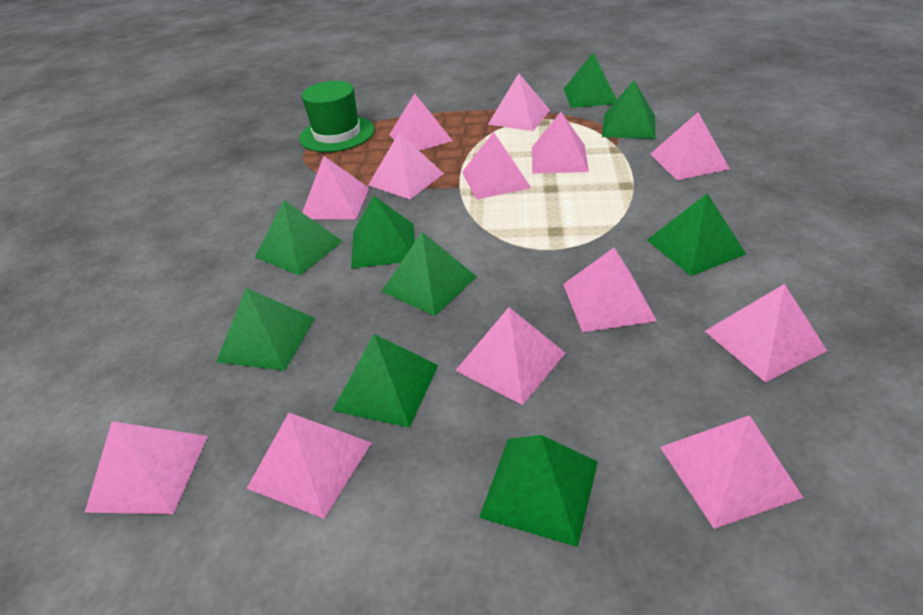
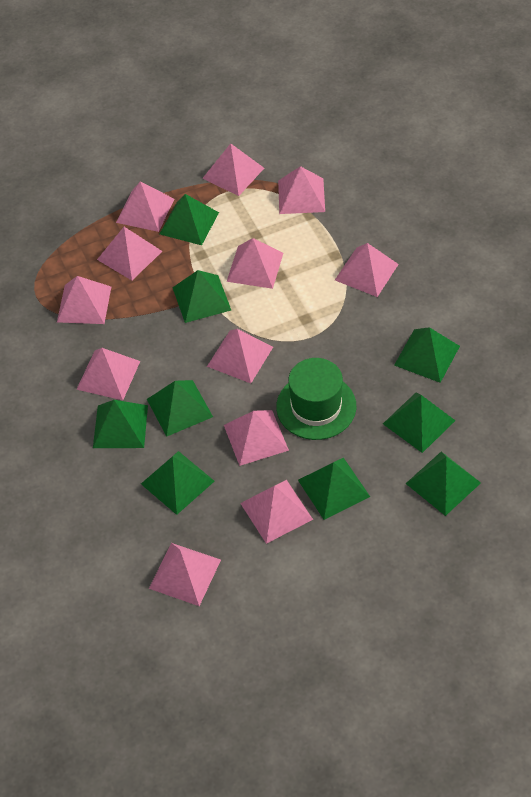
pink pyramid: 13 -> 12

